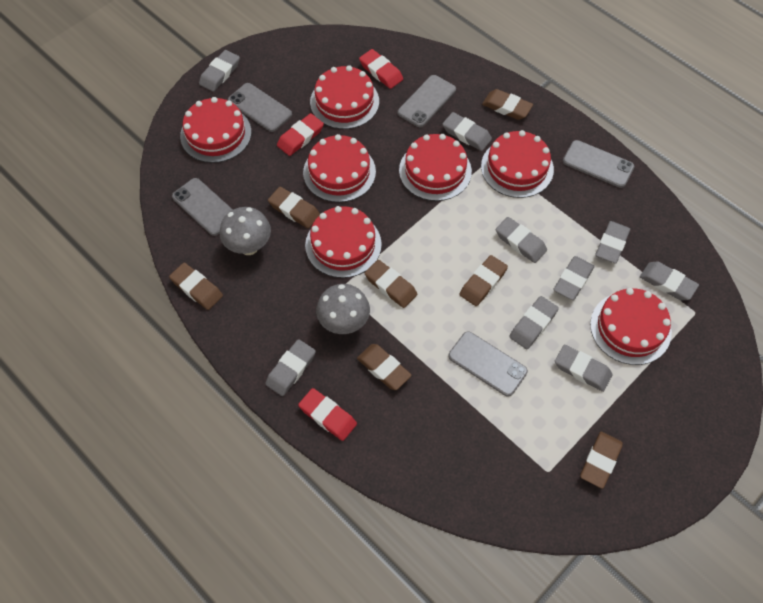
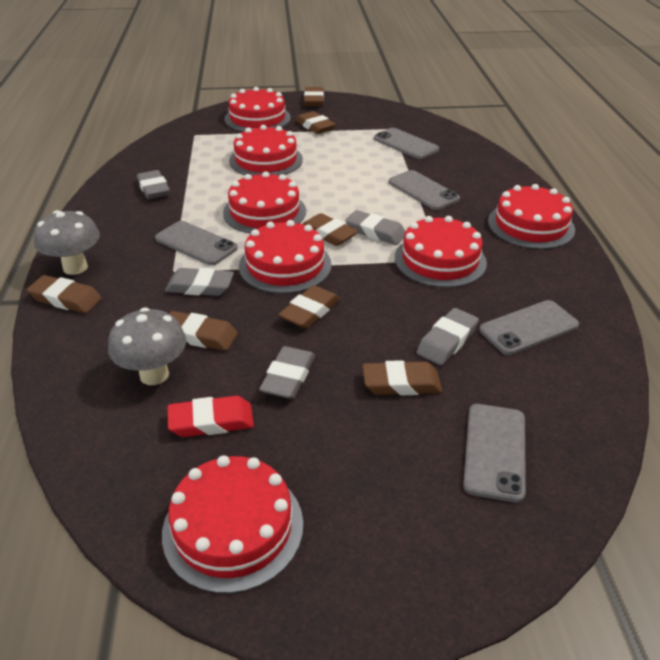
grey eraser: 9 -> 5
red eraser: 3 -> 1

